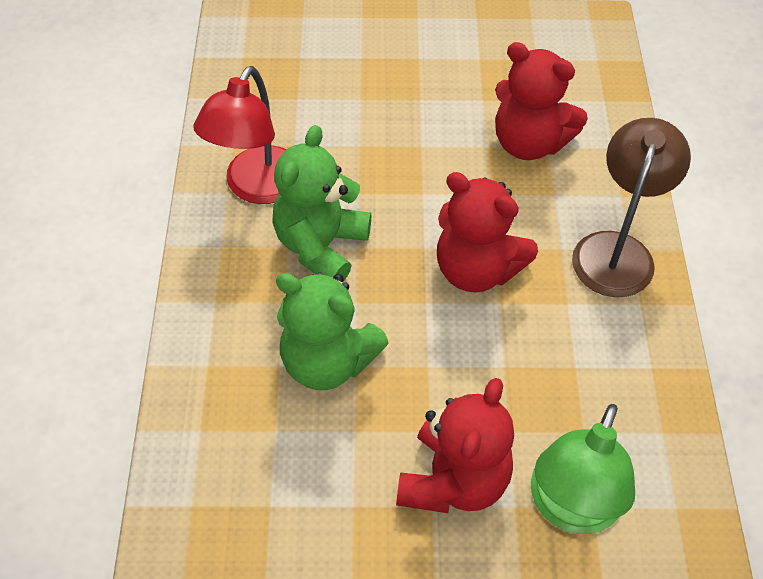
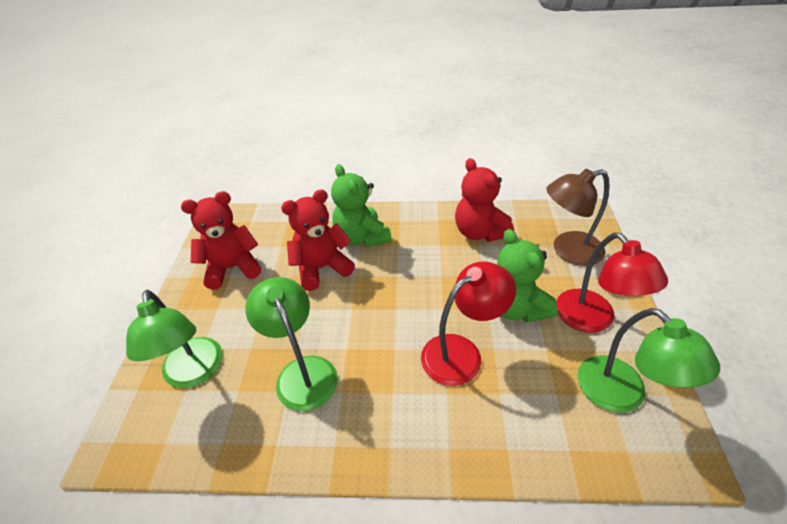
green lamp: 1 -> 3
red lamp: 1 -> 2

